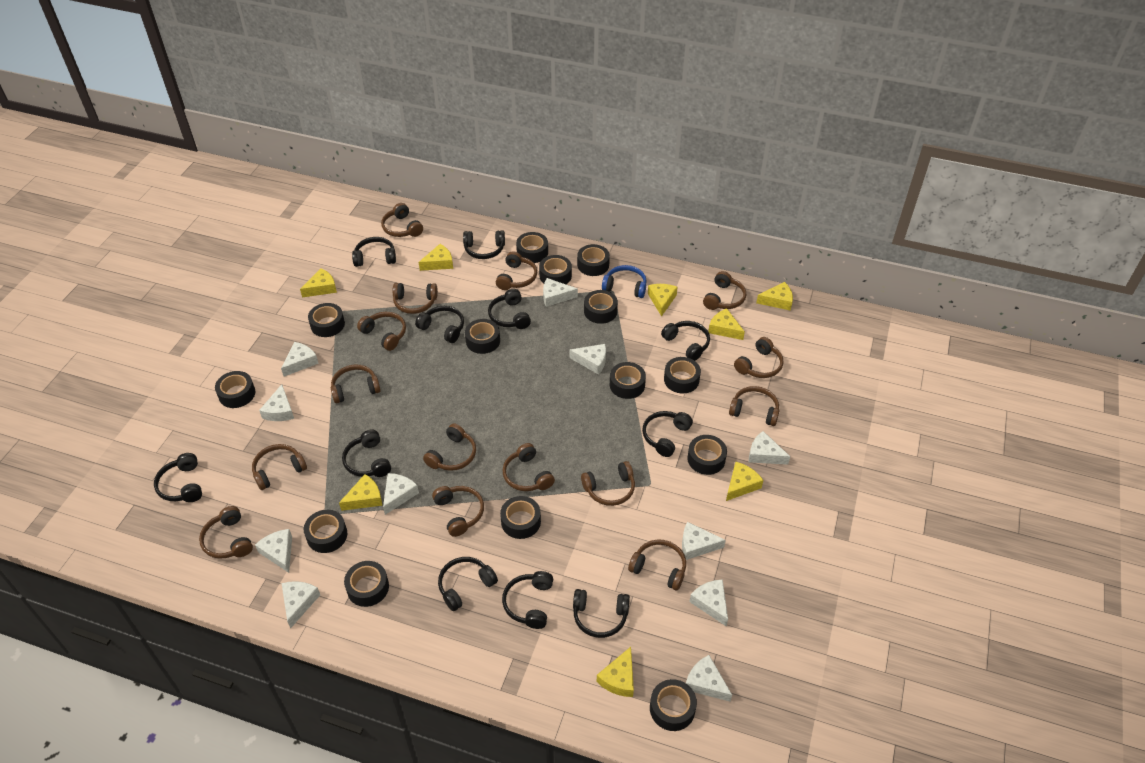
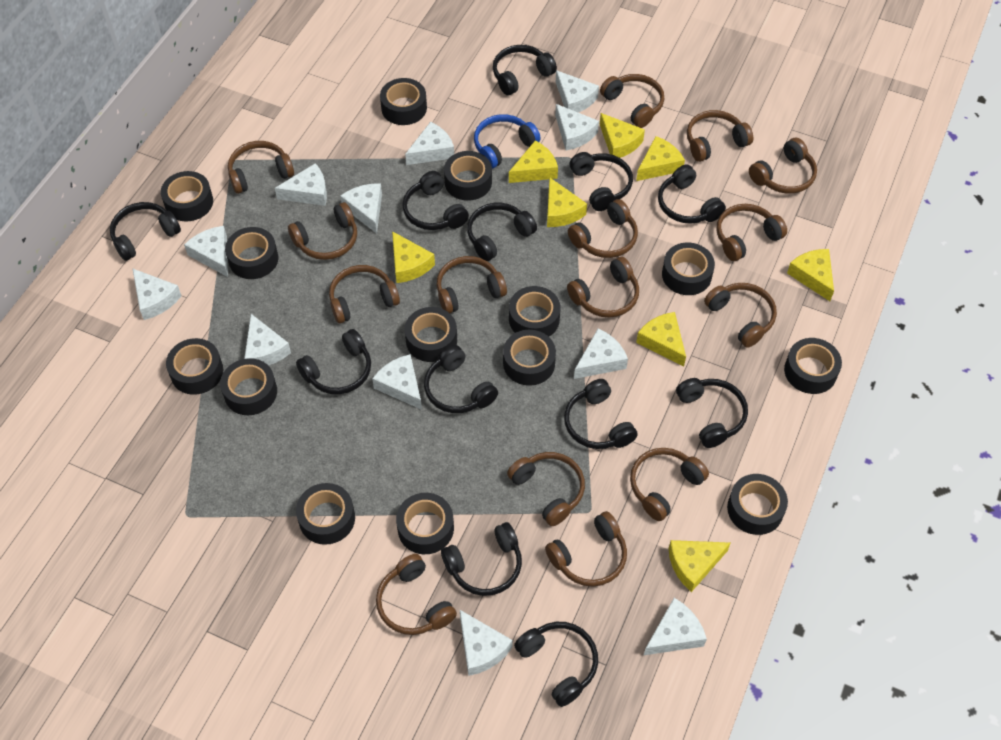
black headphones: 11 -> 12
white cheese: 11 -> 12

